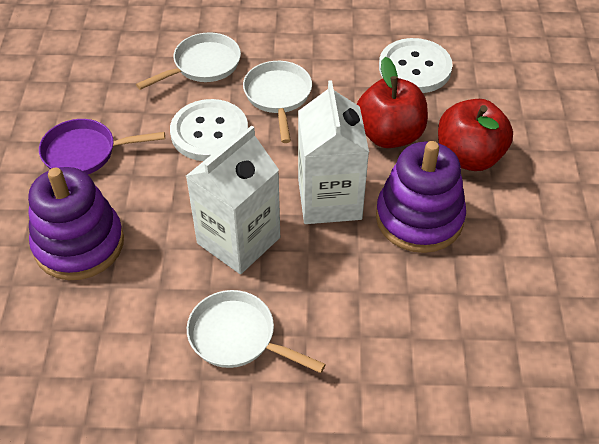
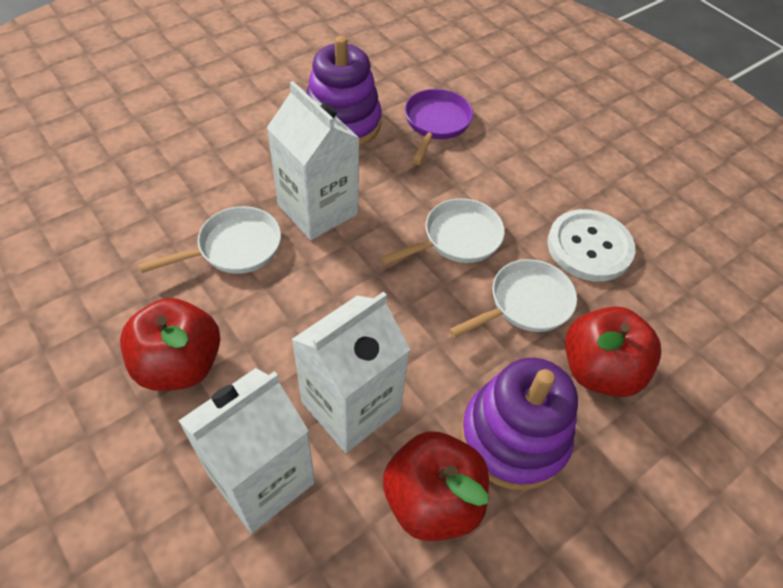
red apple: 2 -> 3
white button: 2 -> 1
white carton: 2 -> 3

